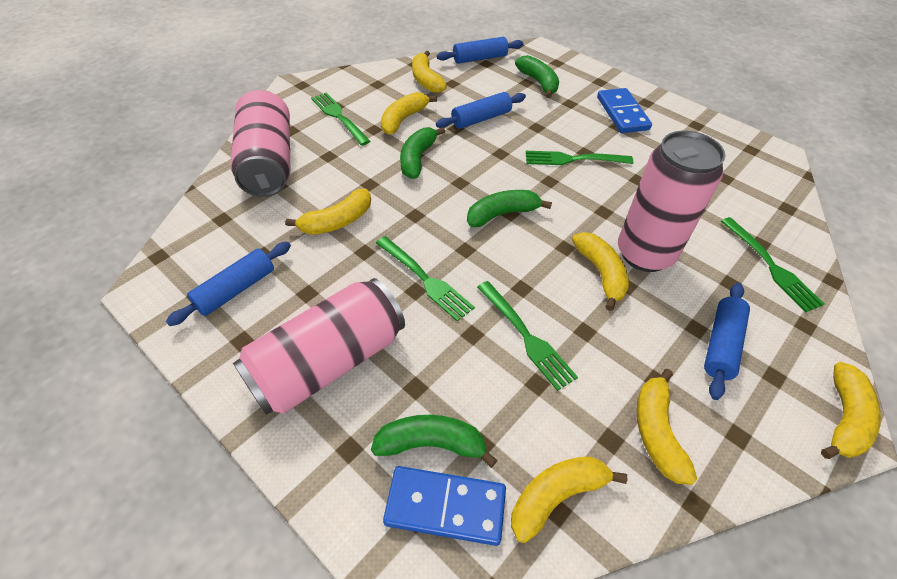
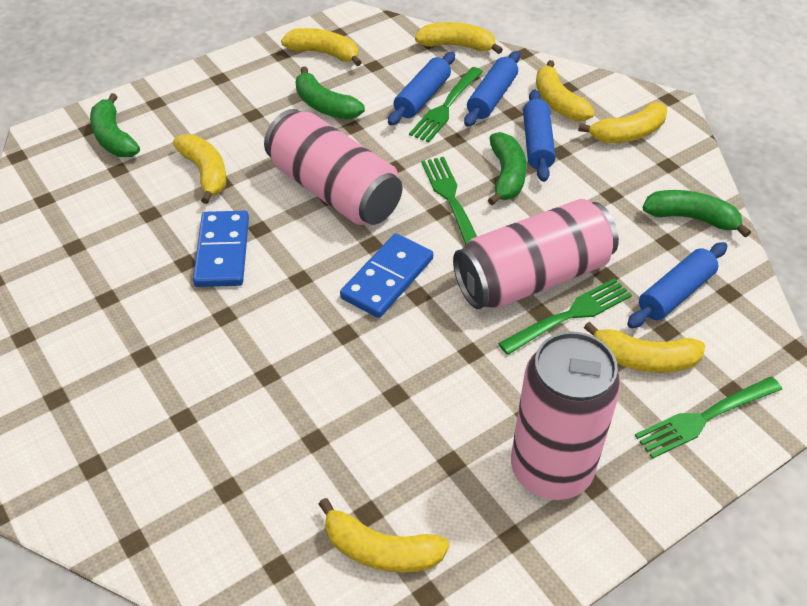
green fork: 5 -> 4

